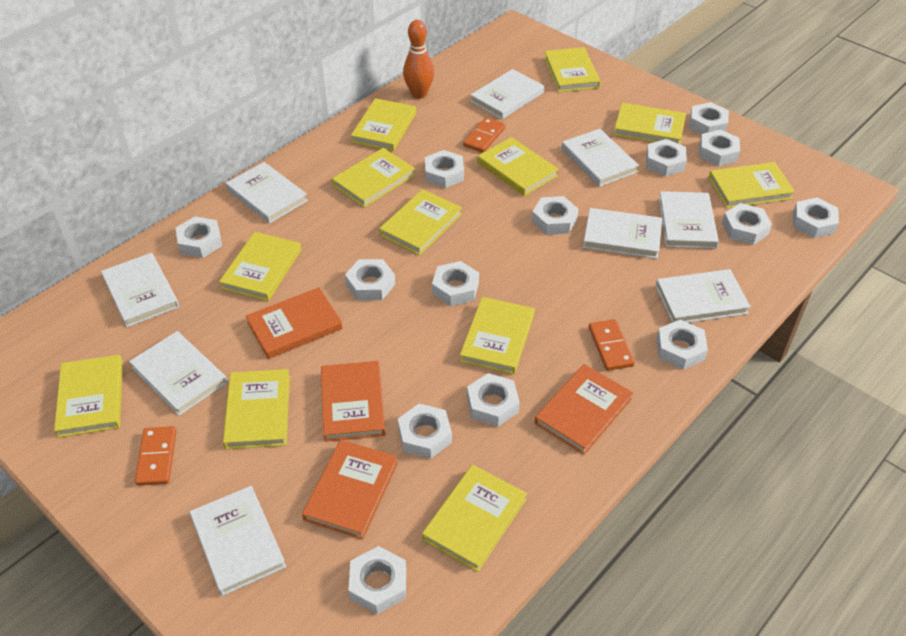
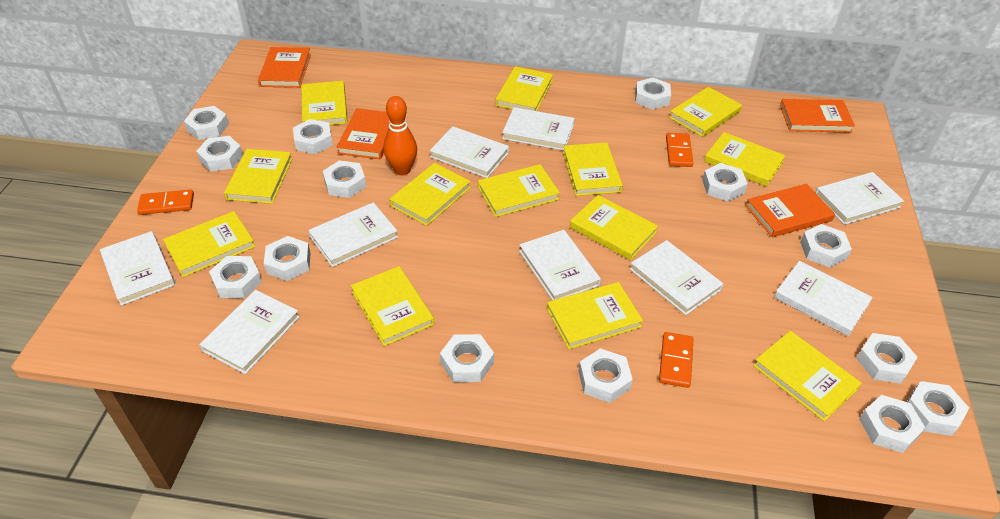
yellow book: 12 -> 13

